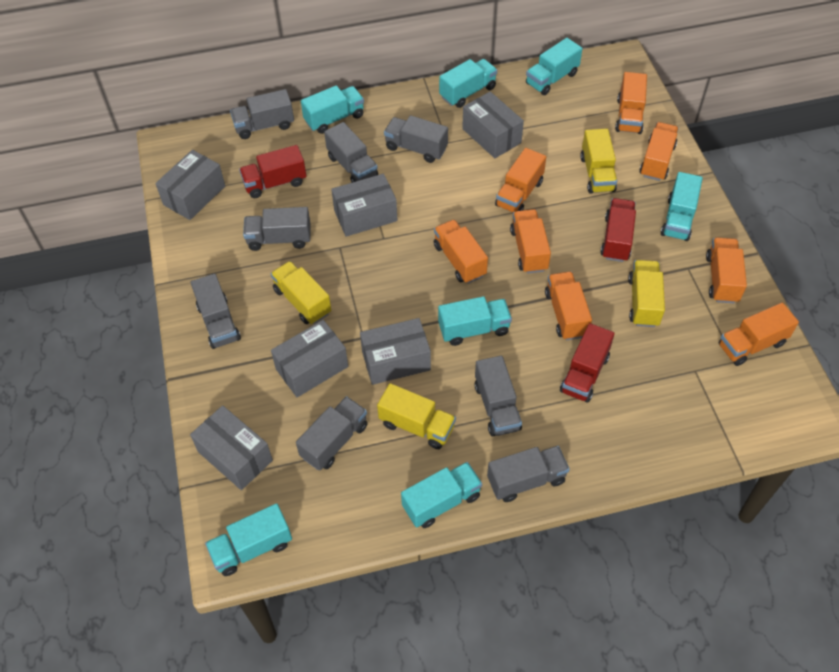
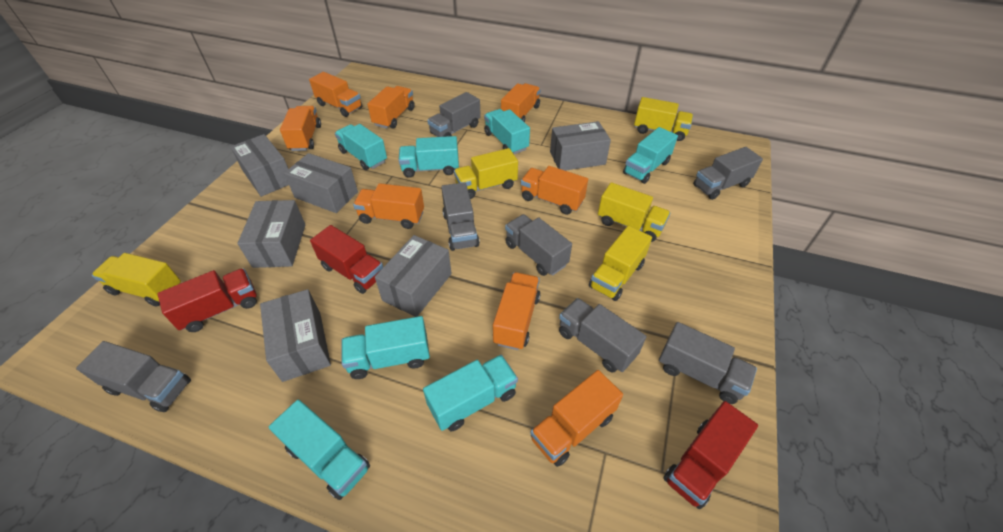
grey truck: 8 -> 7
yellow truck: 4 -> 5

